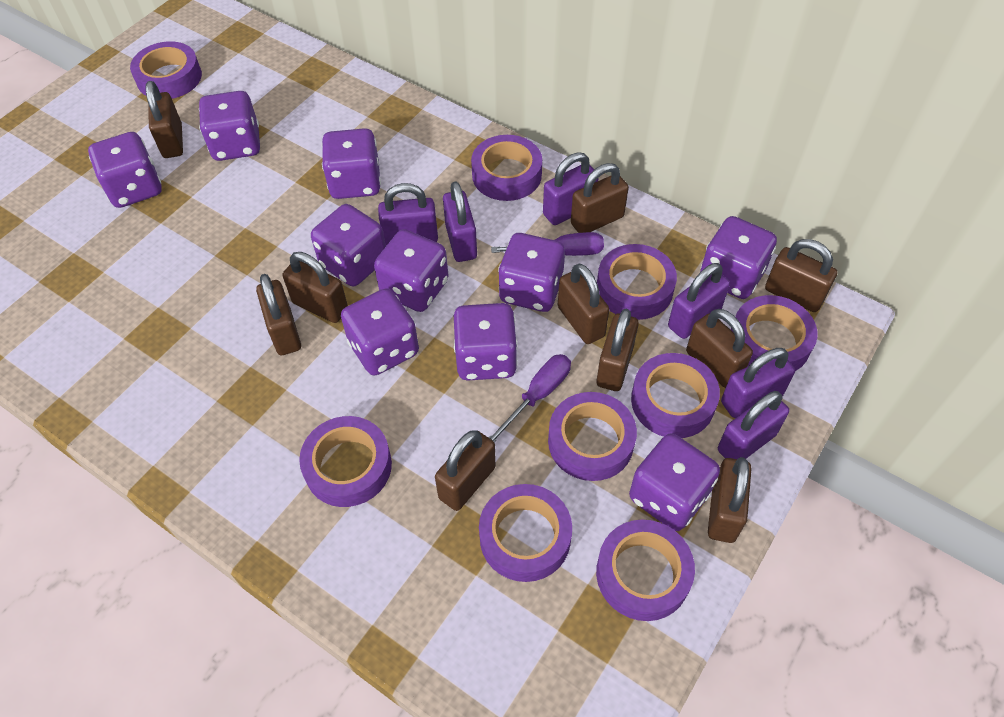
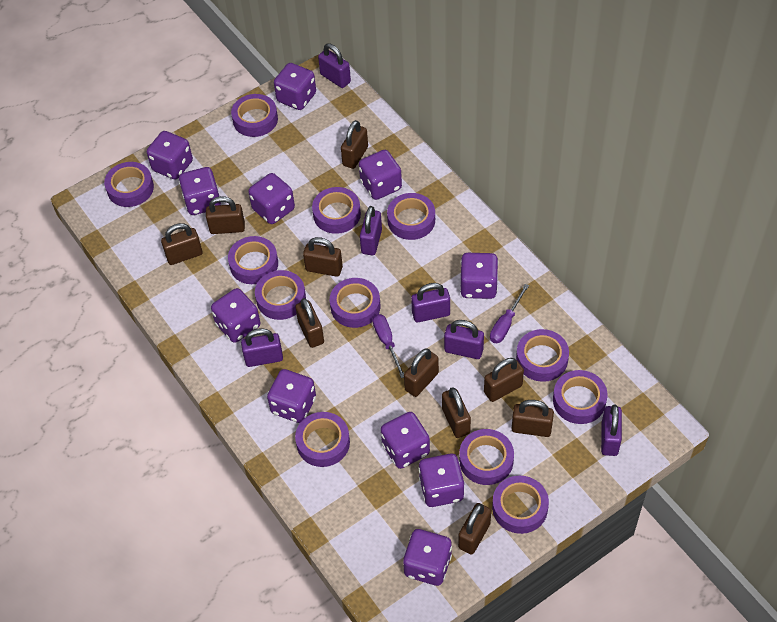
purple dice: 10 -> 11
purple tape: 9 -> 12

